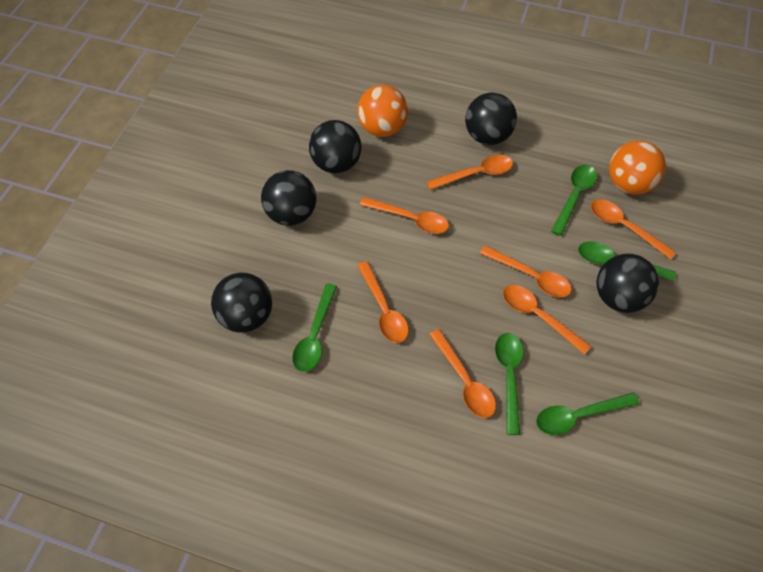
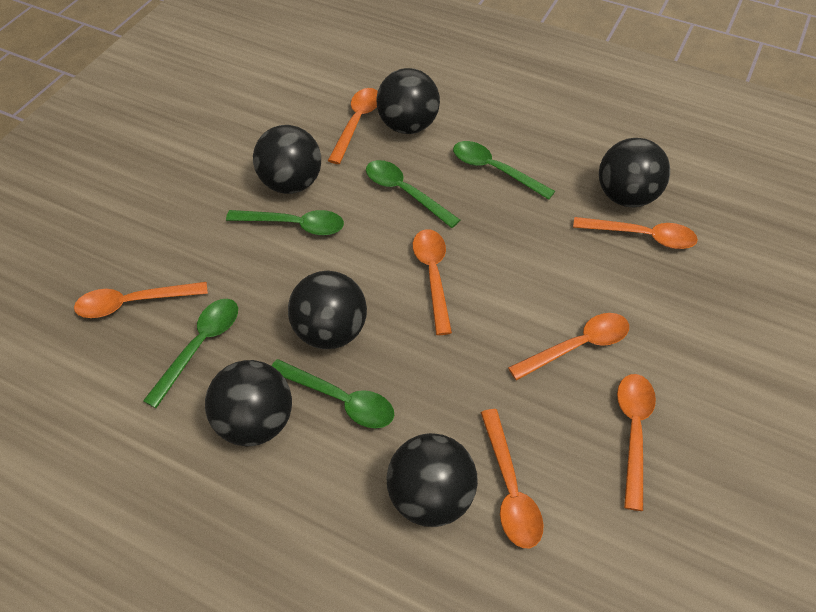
black ball: 5 -> 6
orange ball: 2 -> 0

